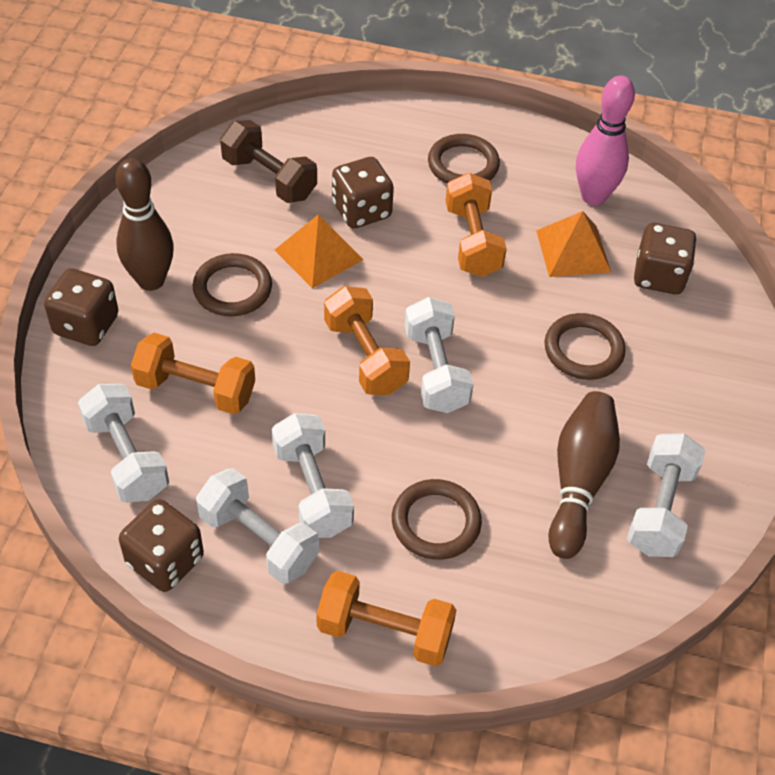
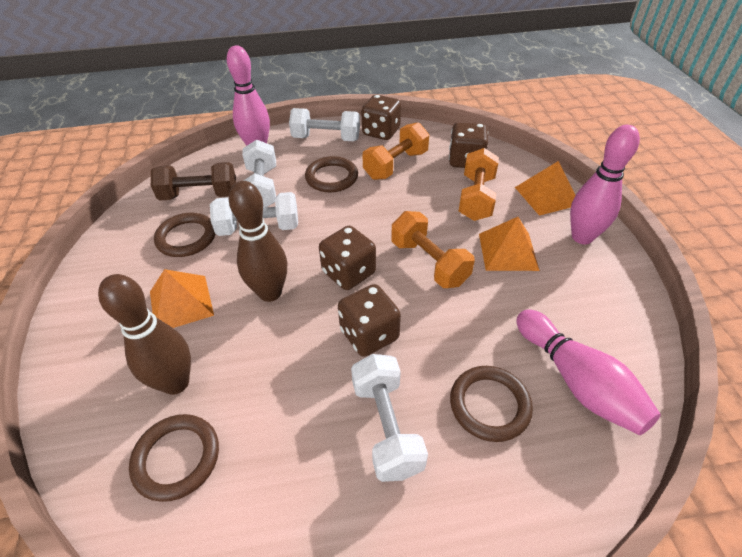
orange dumbbell: 4 -> 3
orange pyramid: 2 -> 3
pink bowling pin: 1 -> 3
white dumbbell: 5 -> 4

